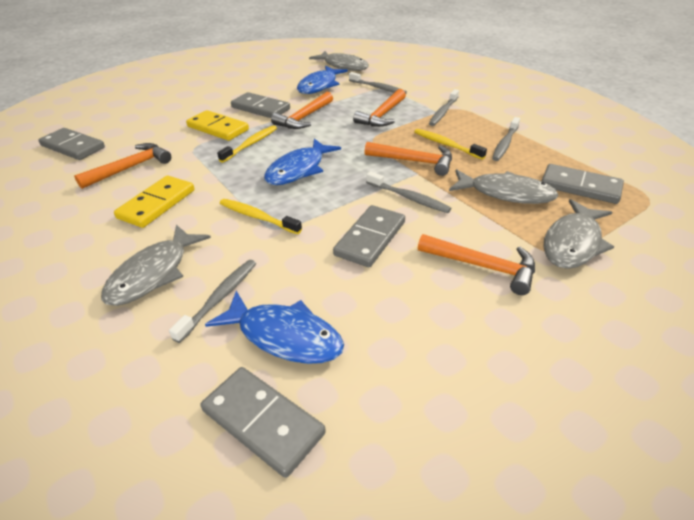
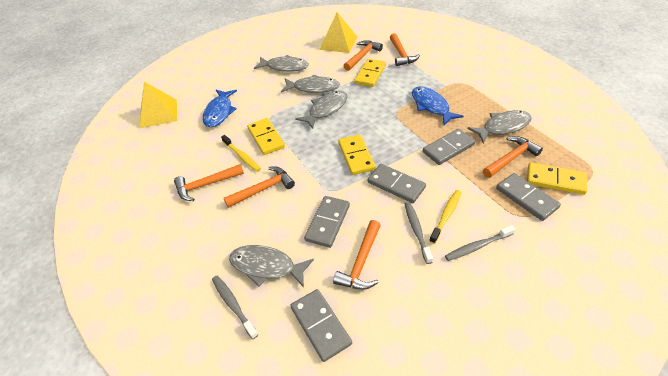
blue fish: 3 -> 2
grey fish: 4 -> 5
grey toothbrush: 5 -> 3
orange hammer: 5 -> 6
yellow domino: 2 -> 4
yellow pyramid: 0 -> 2
yellow toothbrush: 3 -> 2

